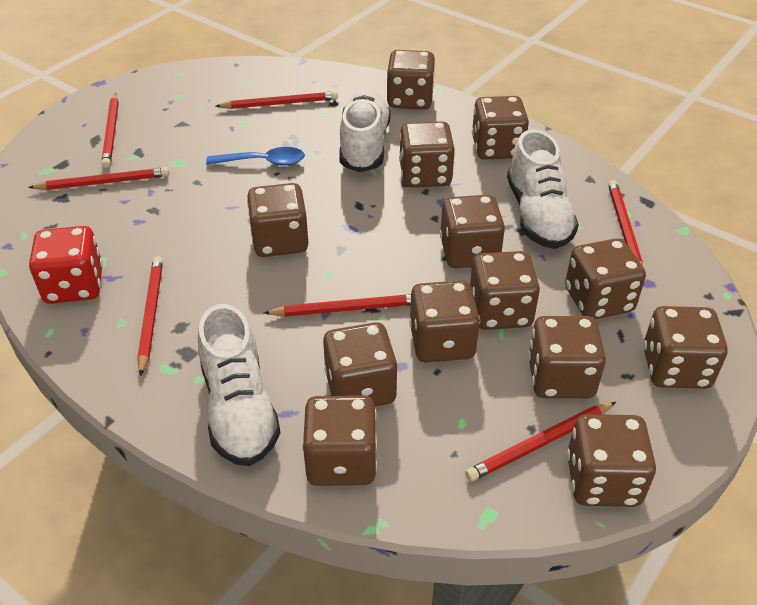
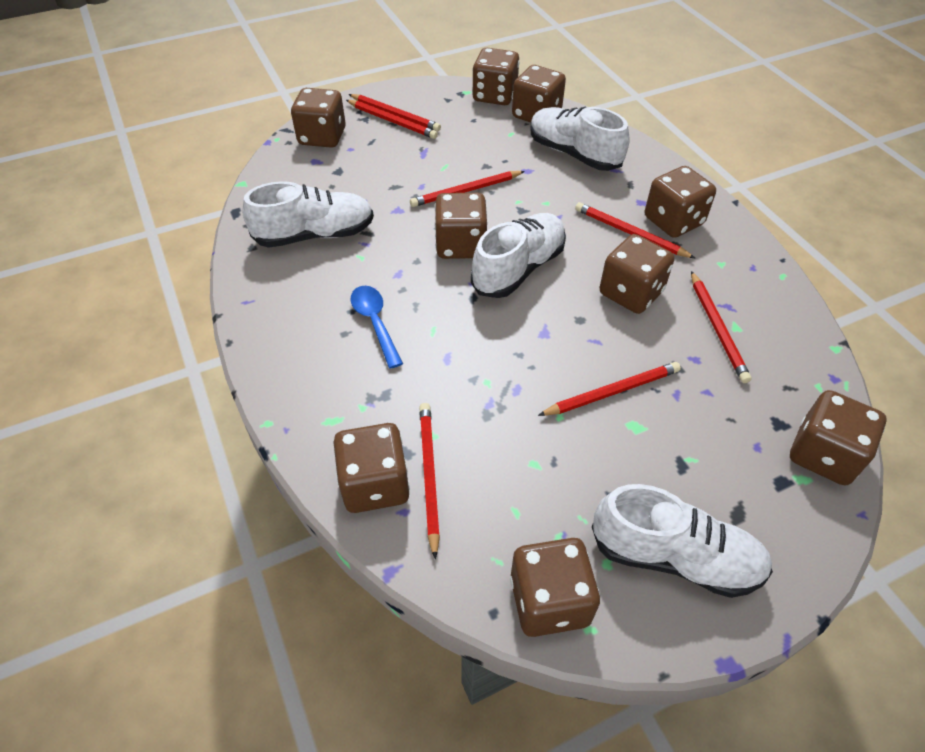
brown dice: 13 -> 9
red dice: 1 -> 0
white shoe: 3 -> 4

